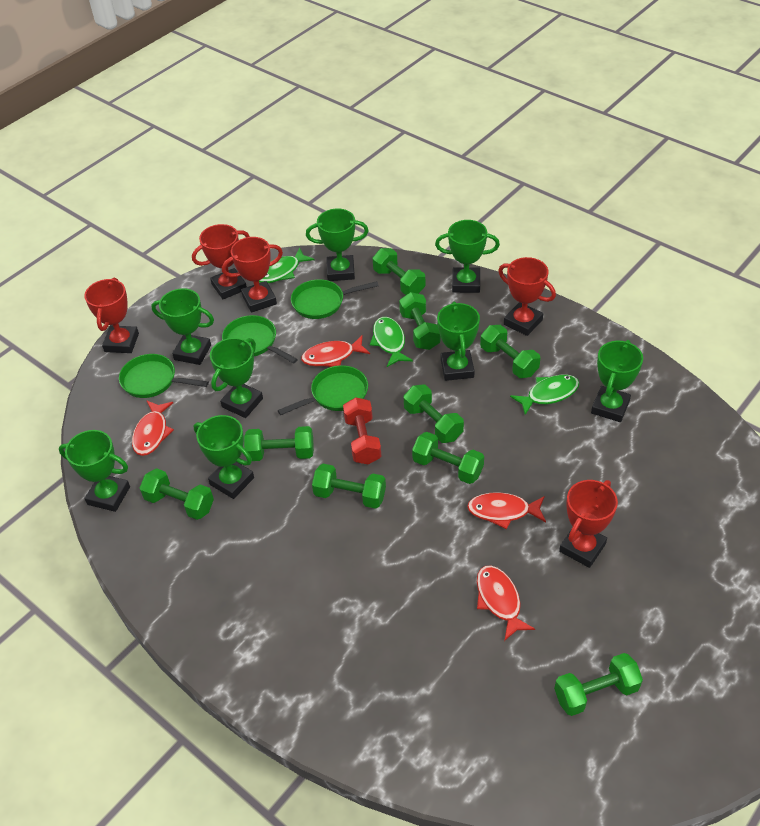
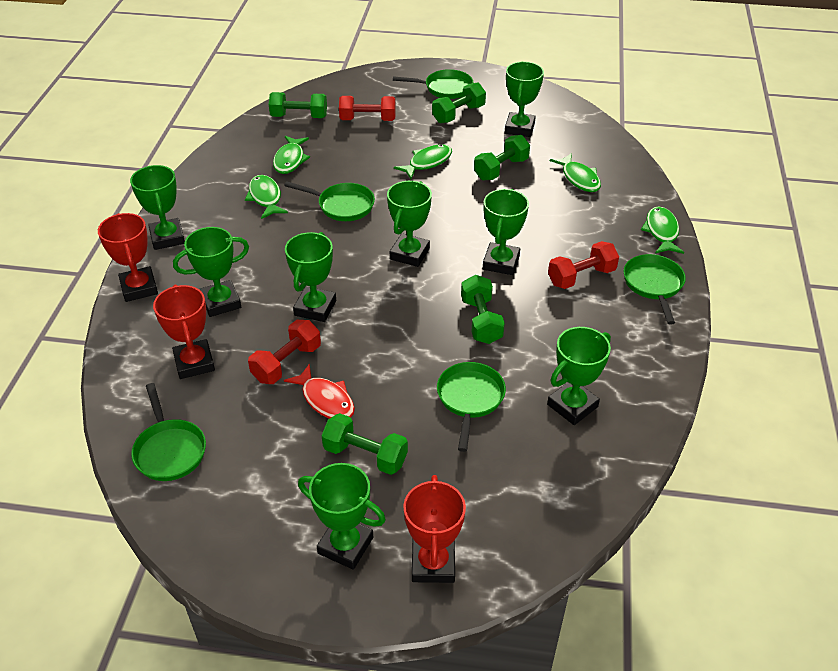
green dumbbell: 9 -> 5
green fish: 3 -> 5
green pan: 4 -> 5
red dumbbell: 1 -> 3
red fish: 4 -> 1
red trophy: 5 -> 3

